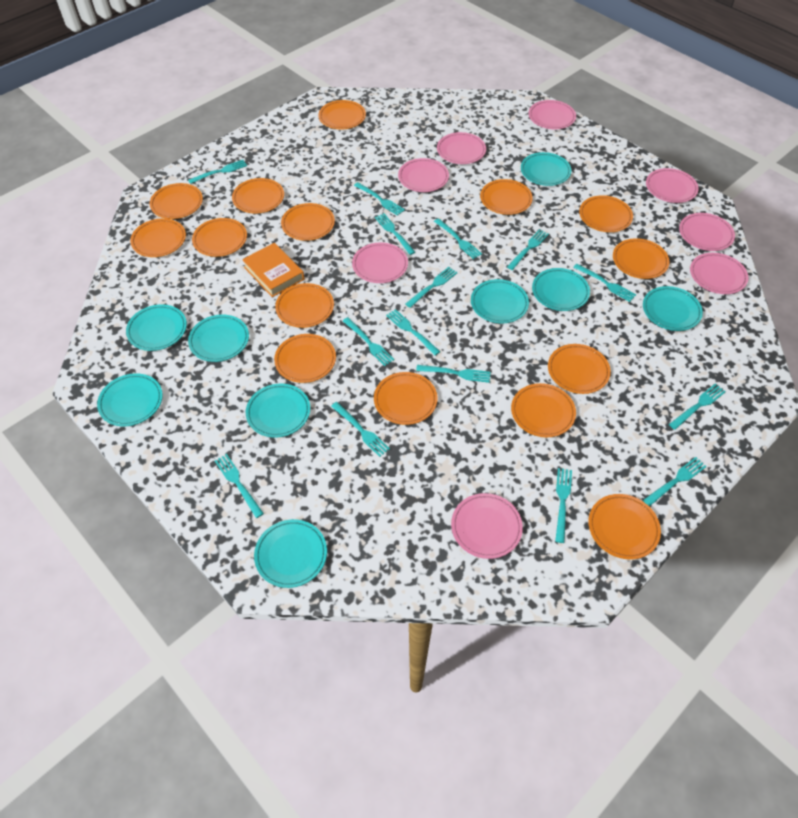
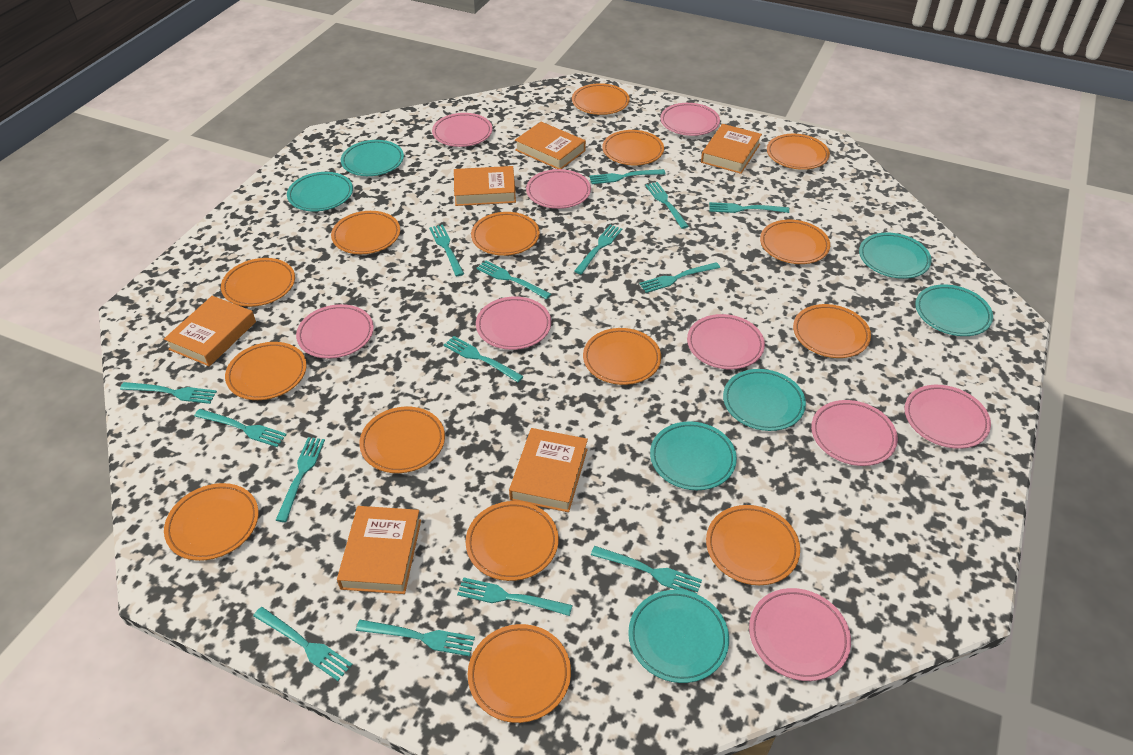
orange book: 1 -> 6
pink plate: 8 -> 9
turquoise plate: 9 -> 7

